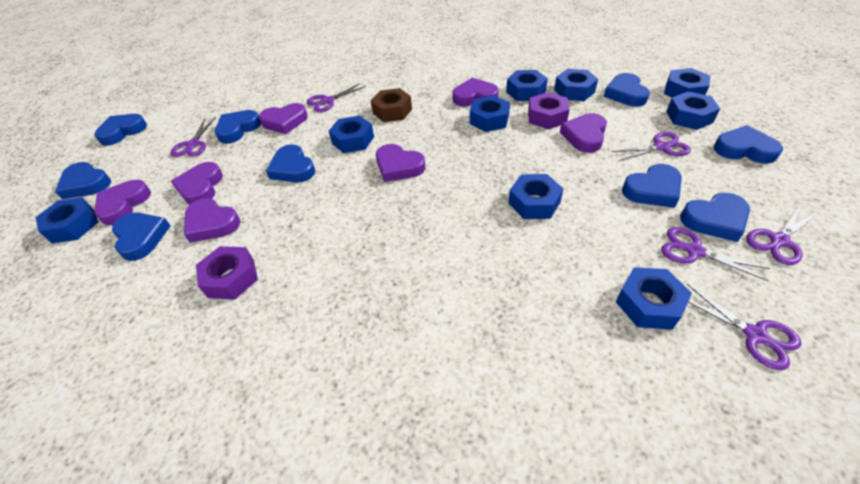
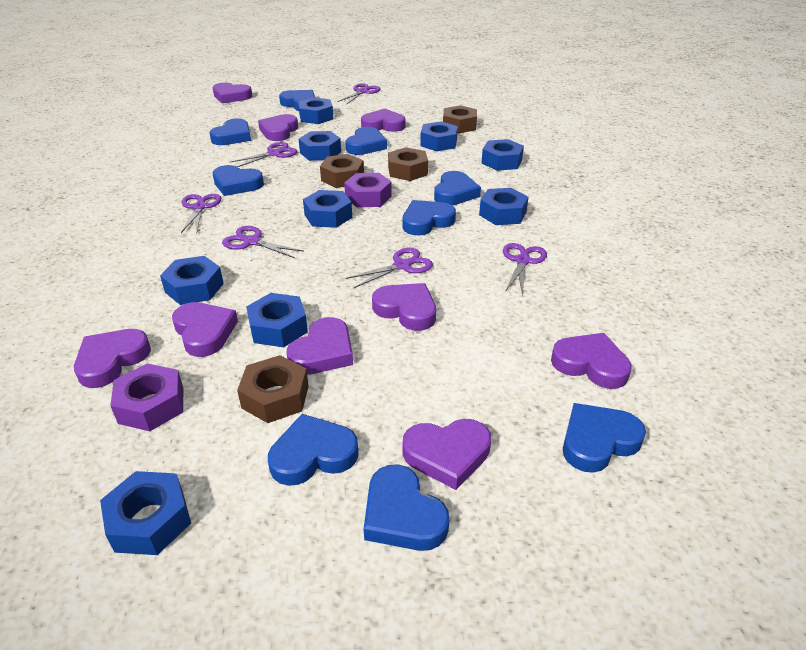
brown nut: 1 -> 4
purple heart: 7 -> 9

